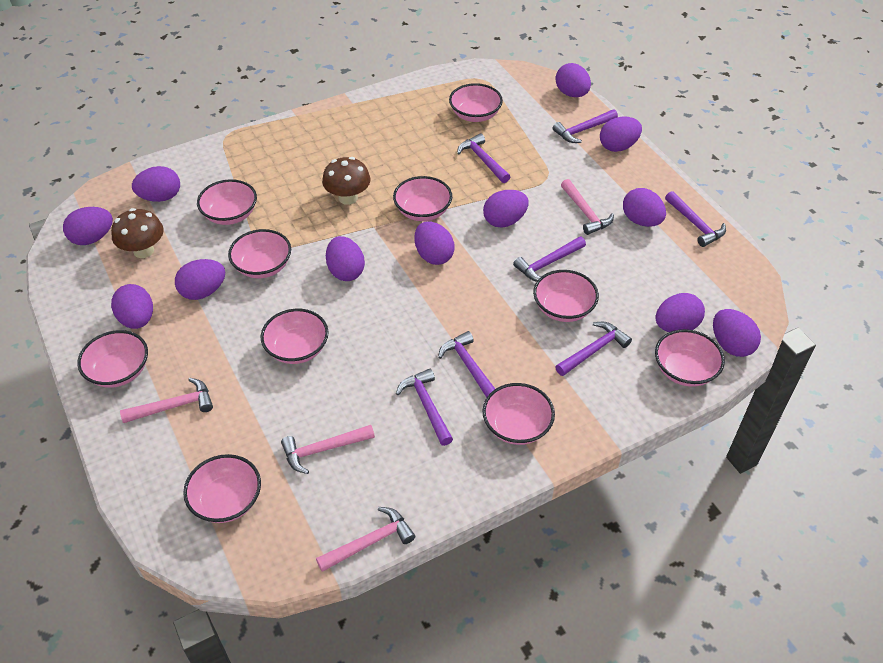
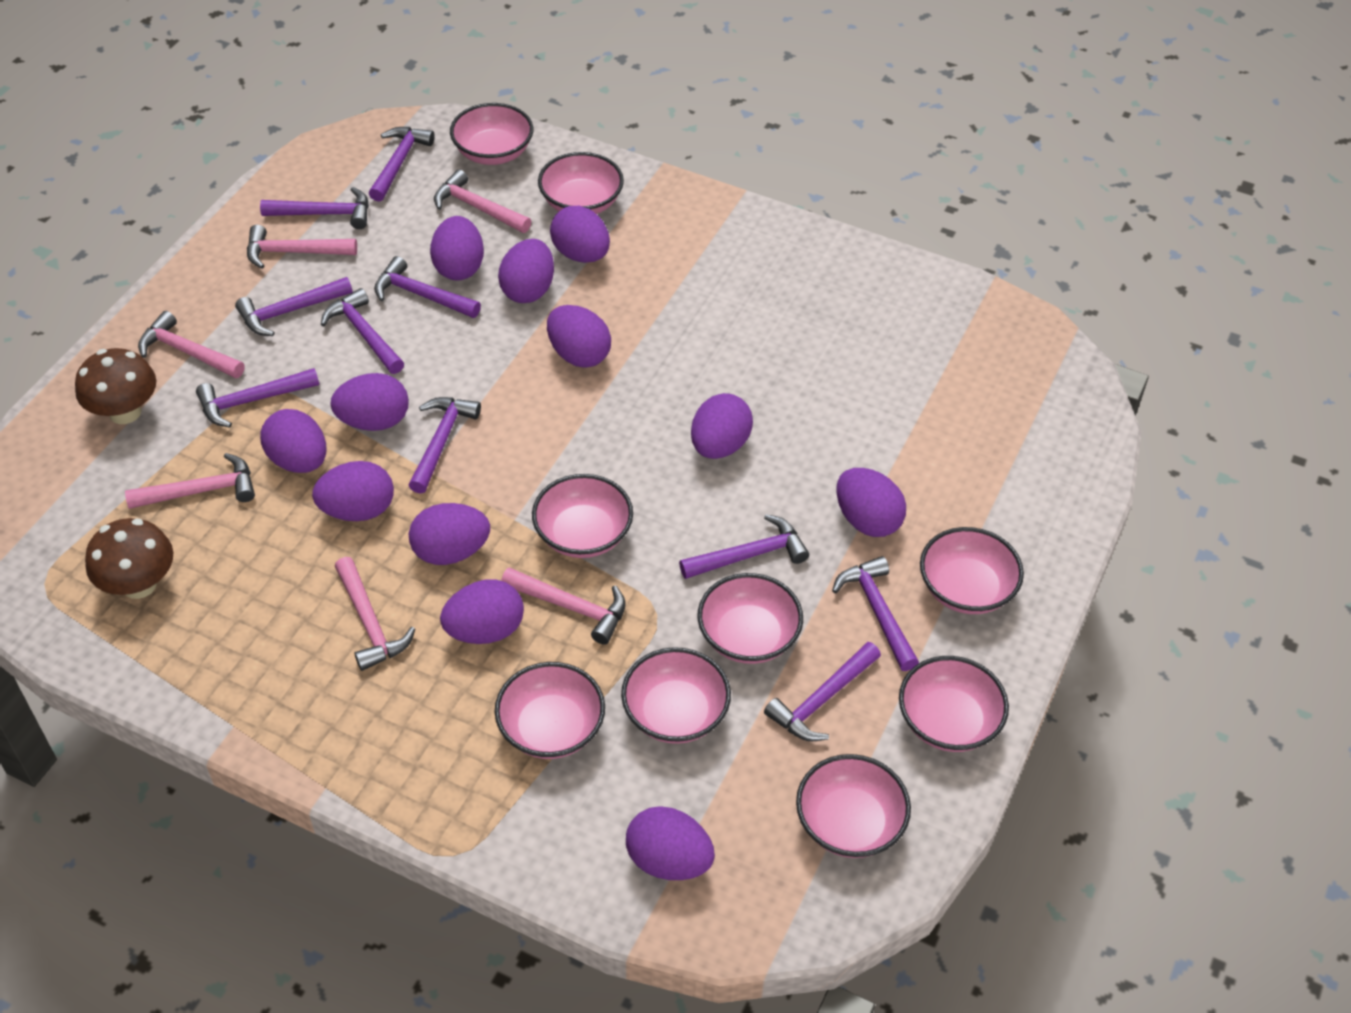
pink bowl: 10 -> 9
pink hammer: 4 -> 6
purple hammer: 7 -> 10

